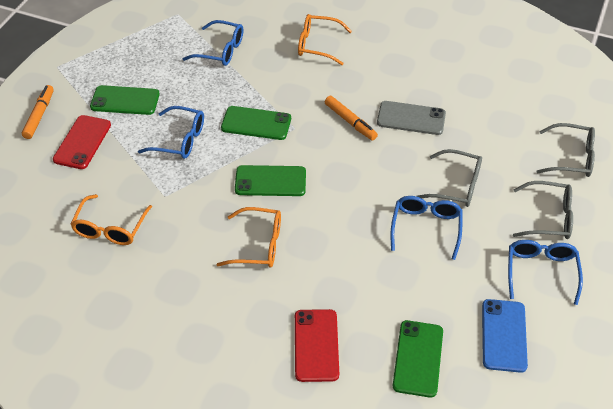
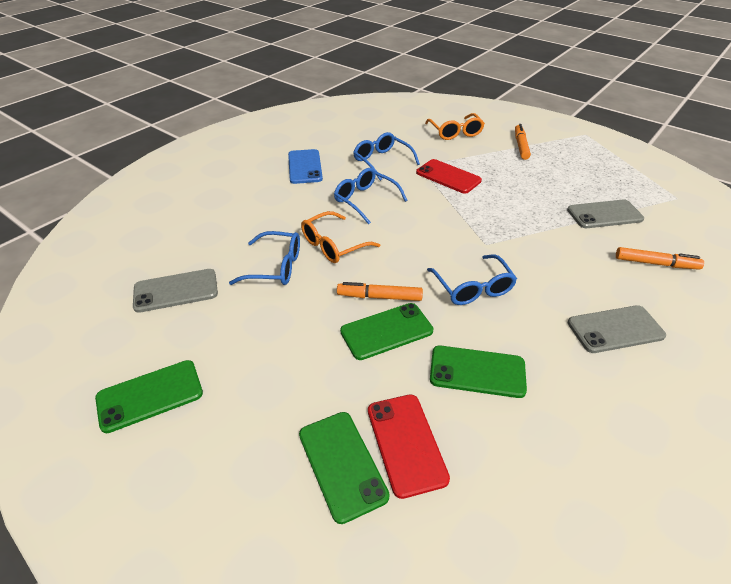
grey glasses: 3 -> 0
grey phone: 1 -> 3
orange glasses: 3 -> 2
orange marker: 2 -> 3

